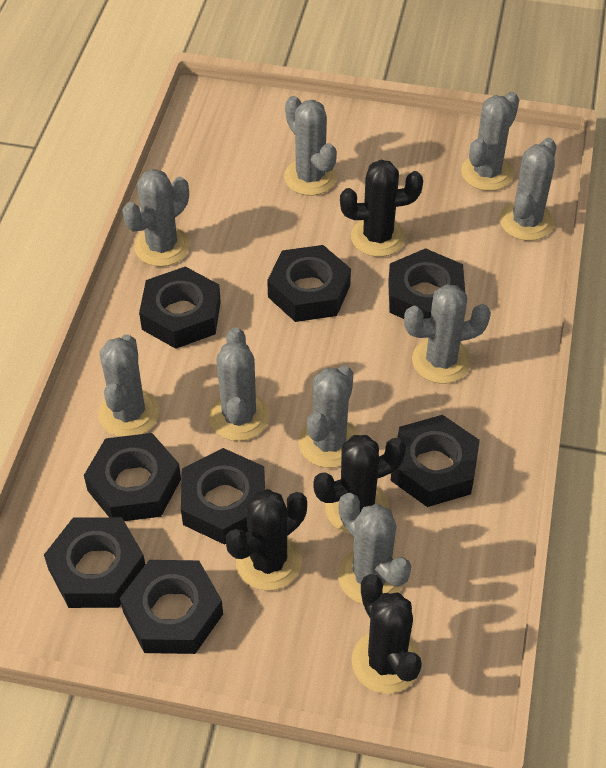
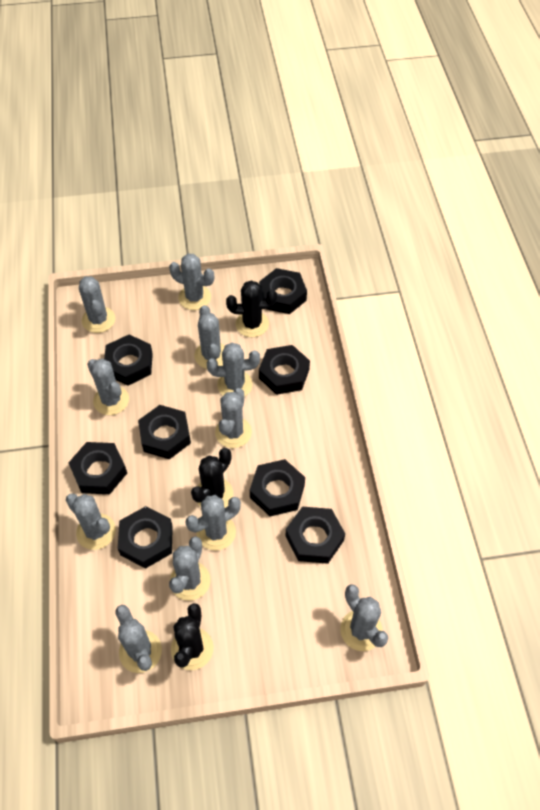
black cactus: 4 -> 3
grey cactus: 9 -> 11

